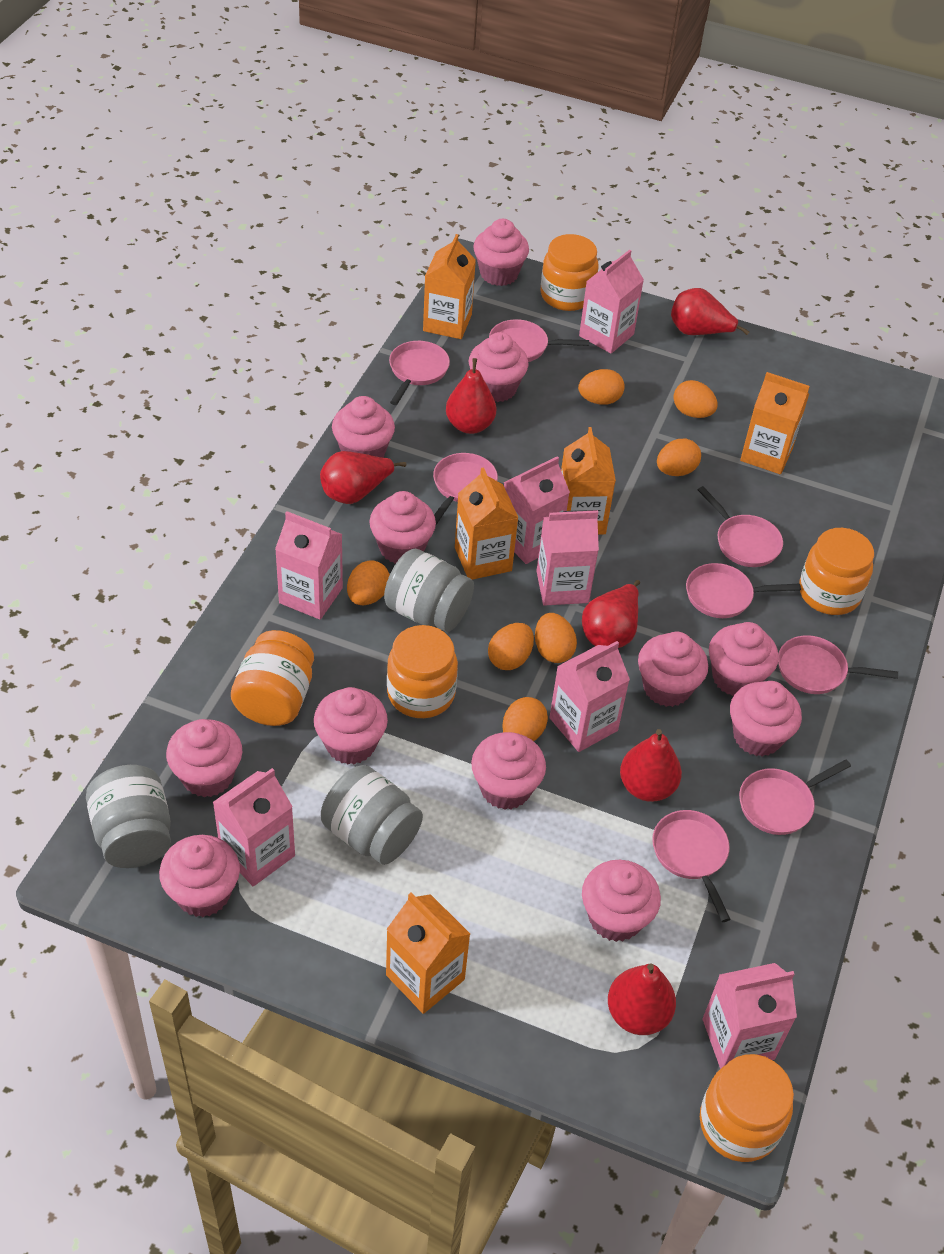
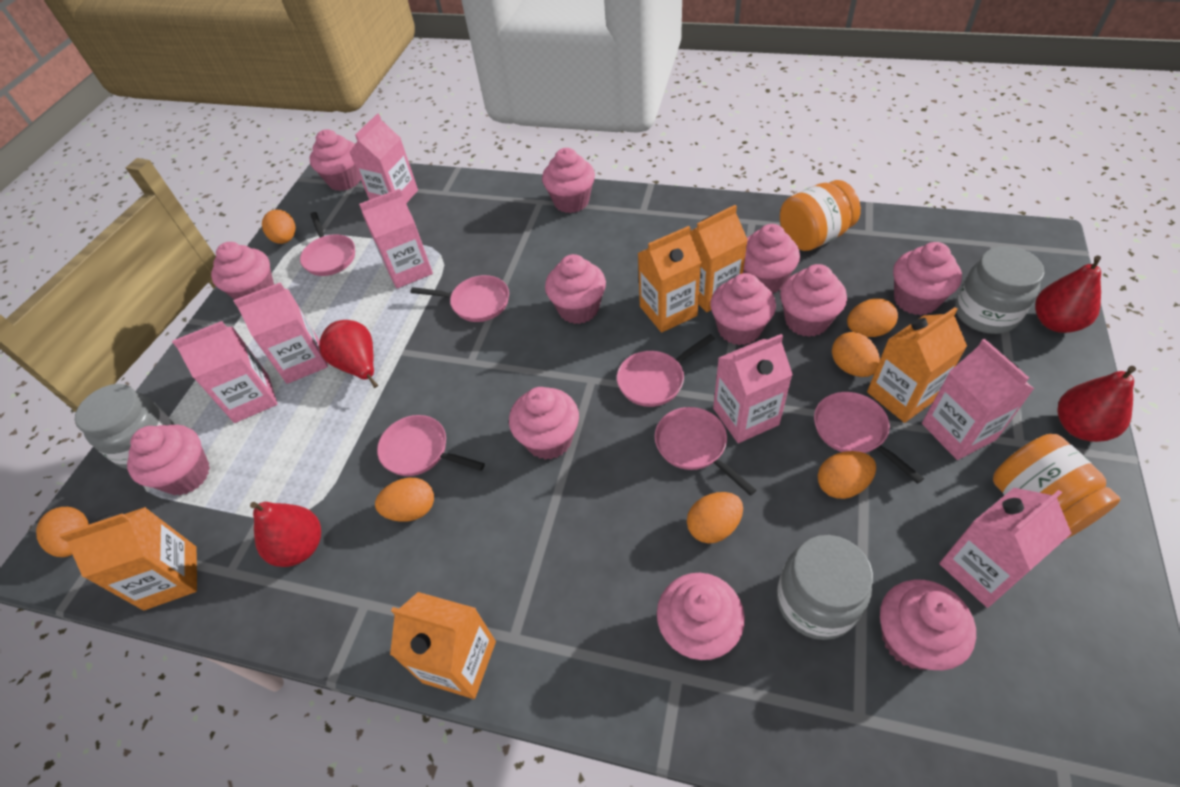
orange jar: 5 -> 2
pink pan: 8 -> 6
red pear: 6 -> 4

